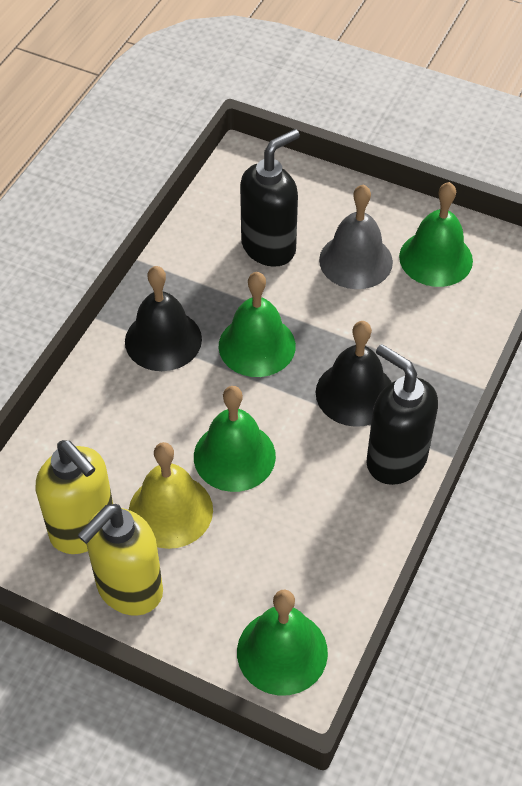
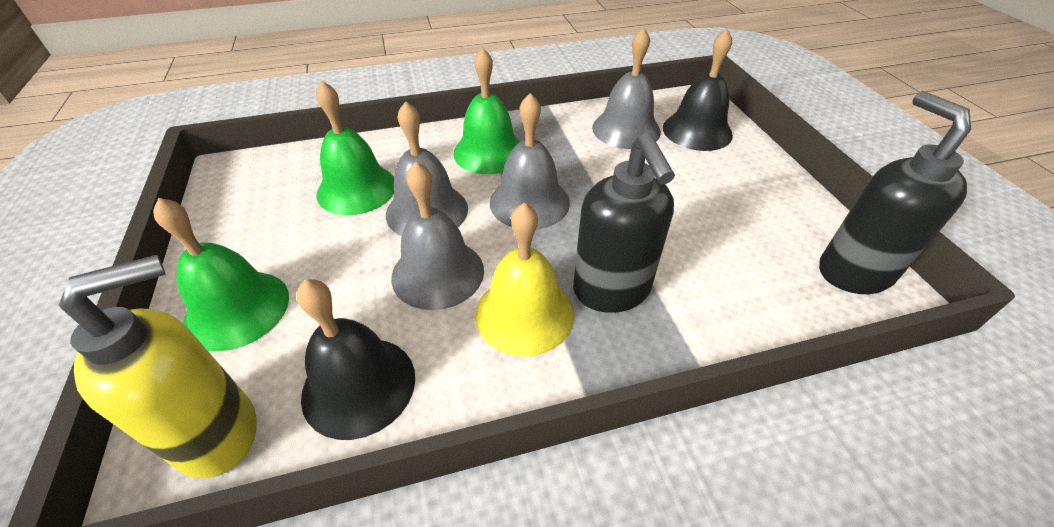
green bell: 4 -> 3
grey bell: 1 -> 4
yellow soap dispenser: 2 -> 1

